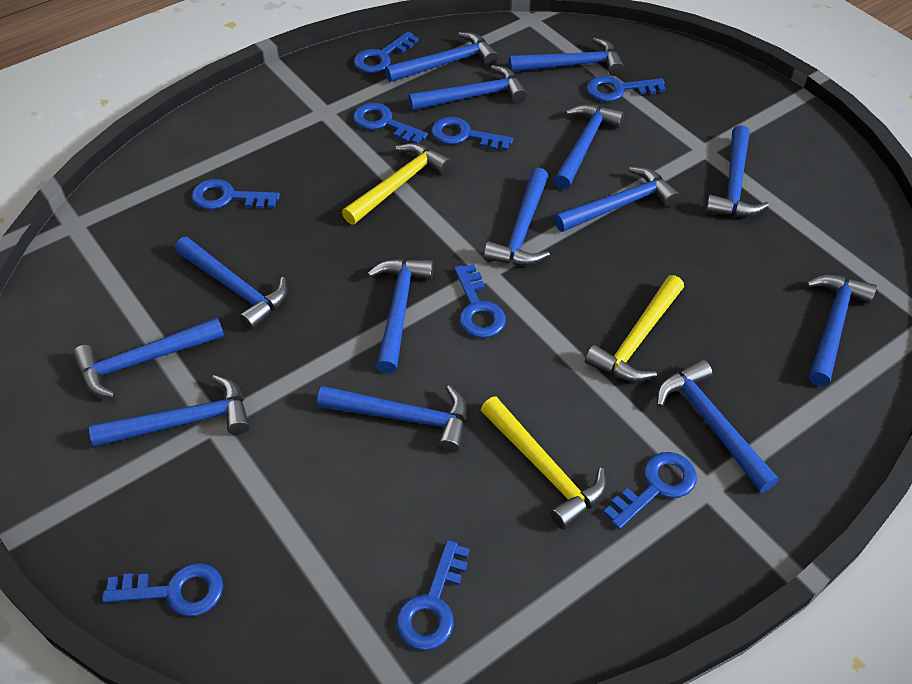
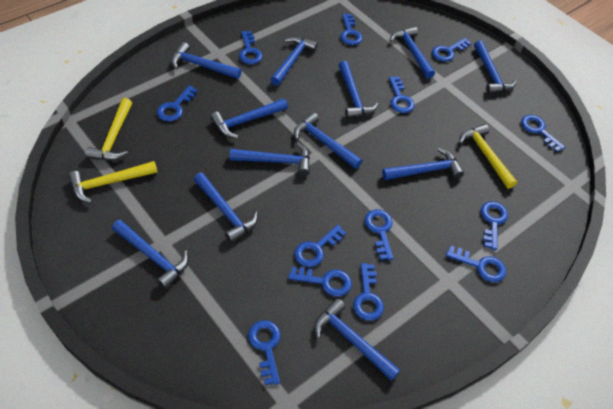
blue hammer: 14 -> 12
blue key: 9 -> 13

